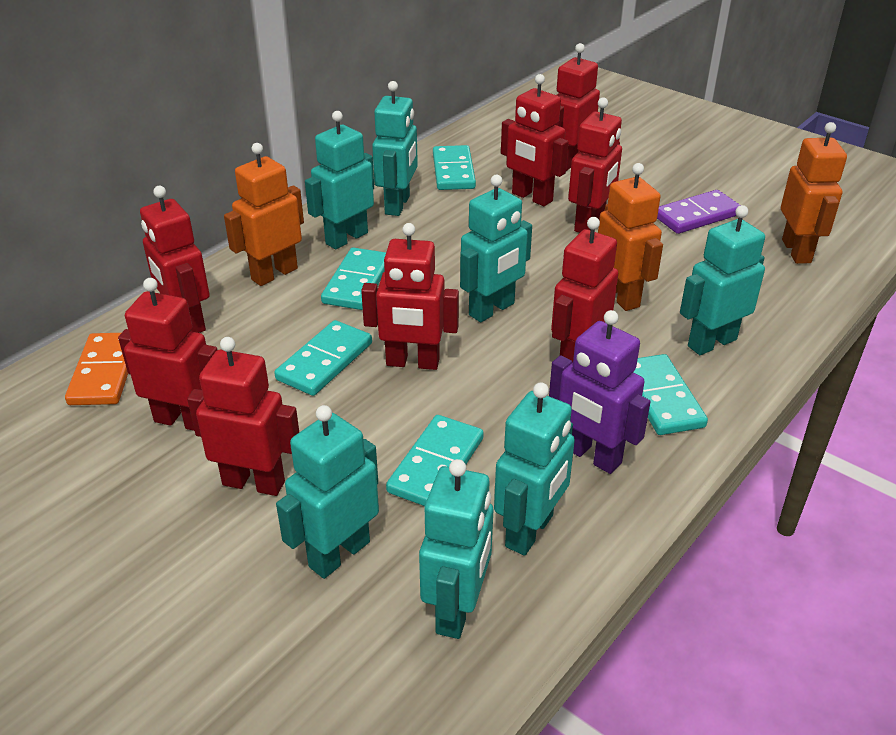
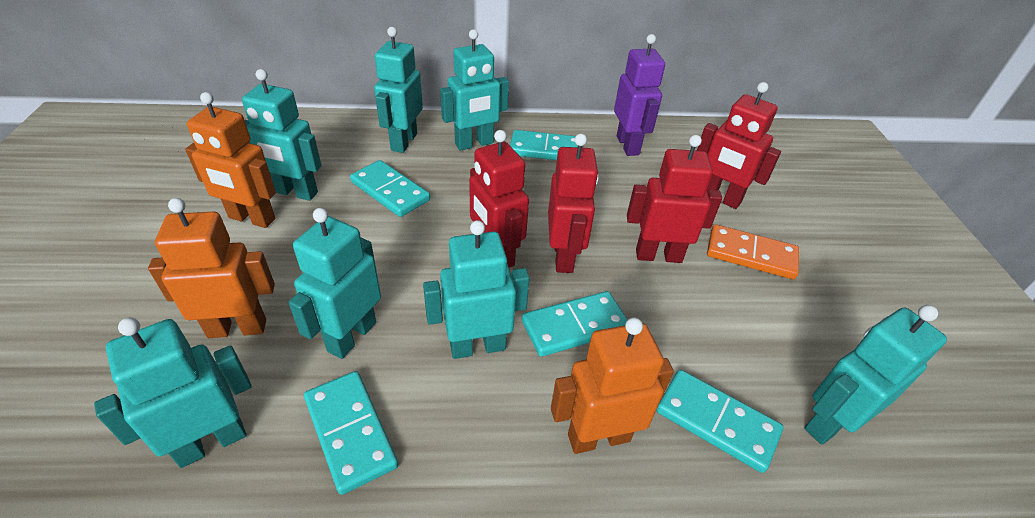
purple domino: 1 -> 0
red robot: 8 -> 4

